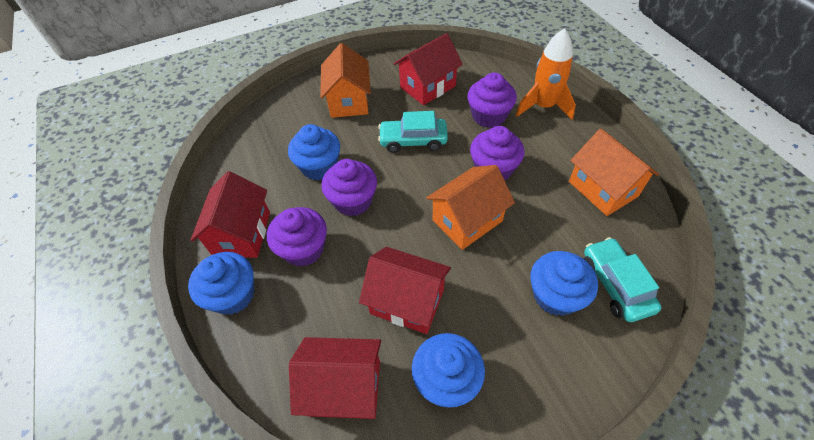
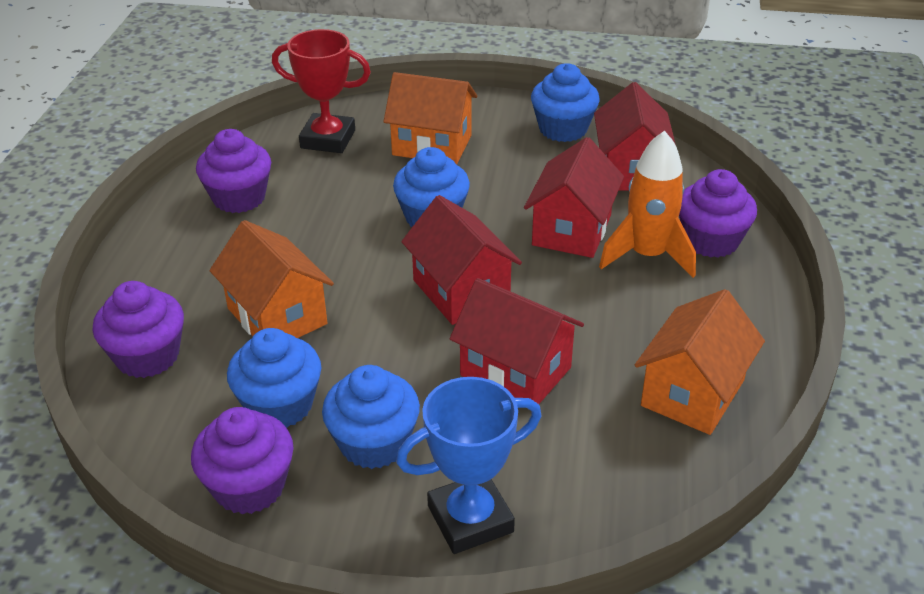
blue trophy: 0 -> 1
red trophy: 0 -> 1
turquoise car: 2 -> 0

